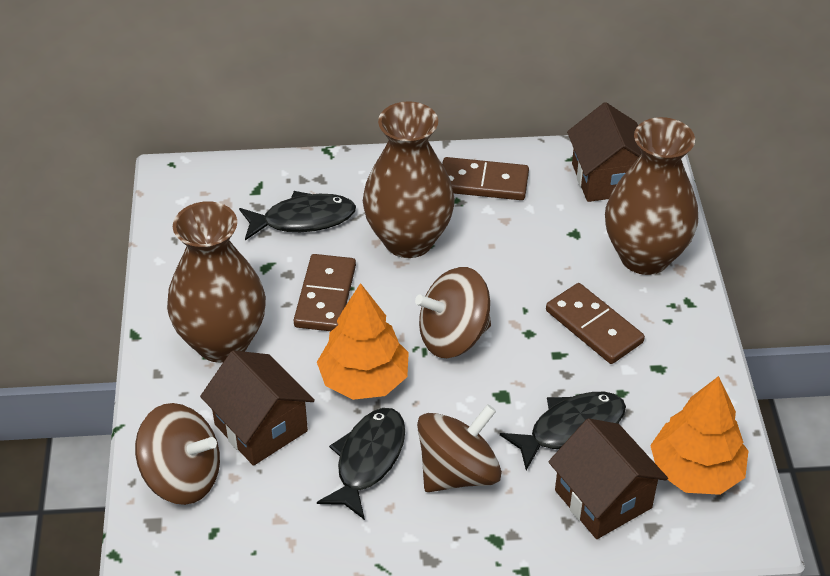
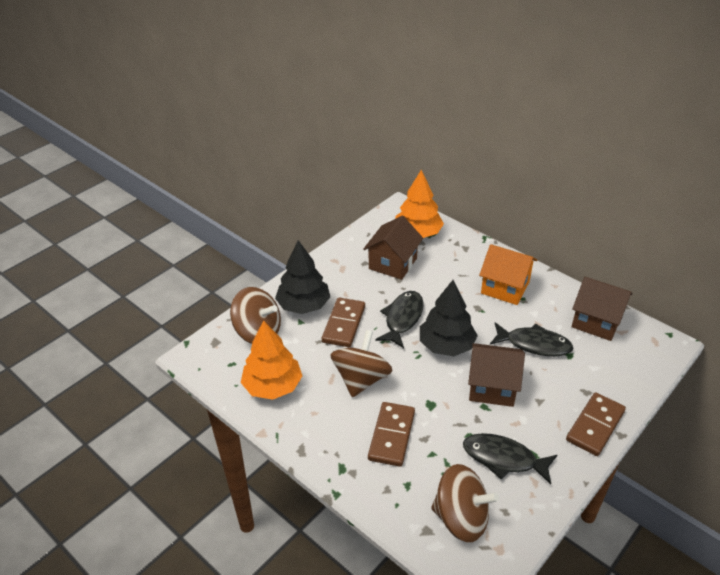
black tree: 0 -> 2
brown vase: 3 -> 0
orange house: 0 -> 1

